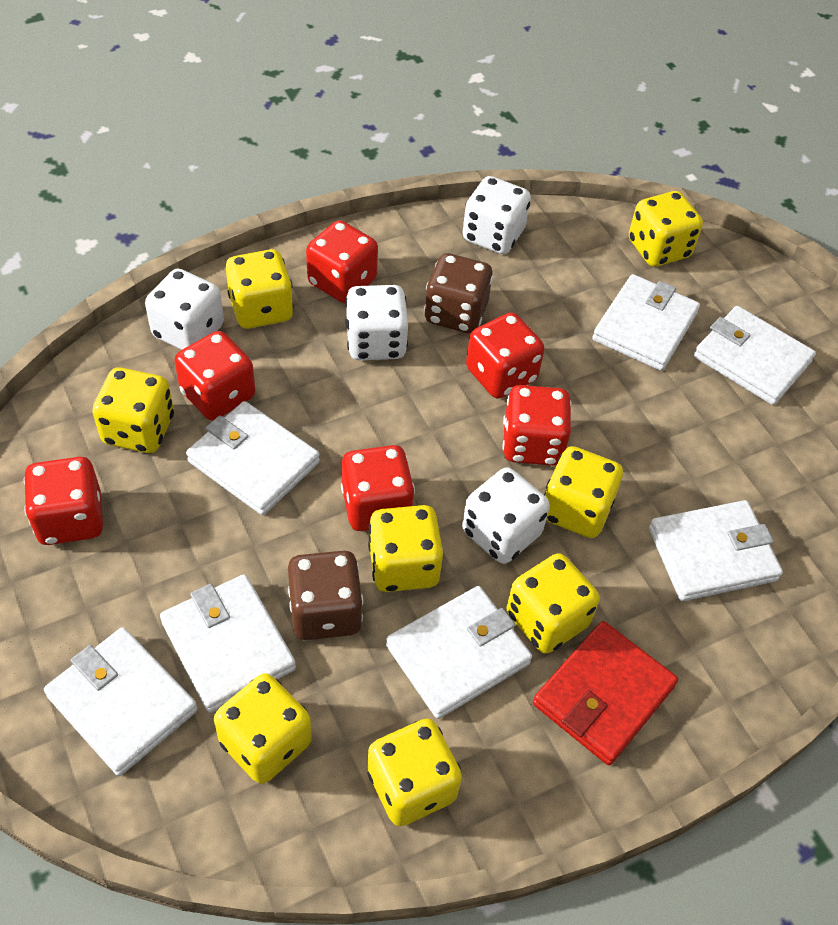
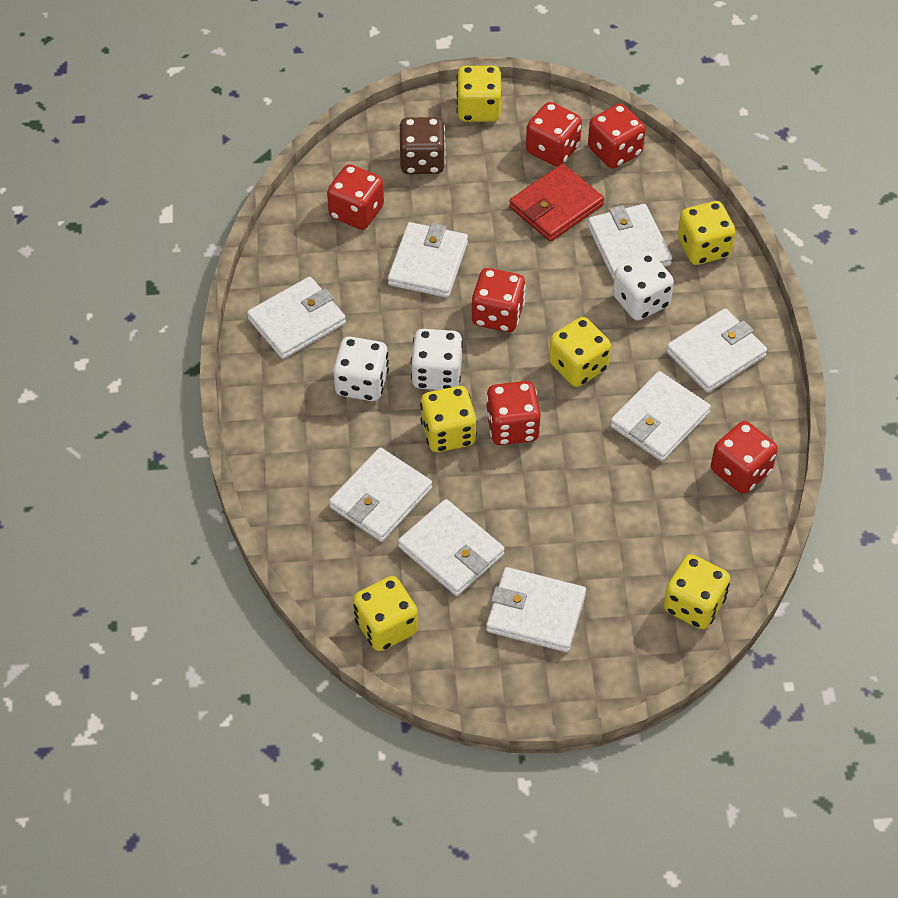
brown dice: 2 -> 1
white dice: 4 -> 3
white wallet: 7 -> 8
yellow dice: 8 -> 6

